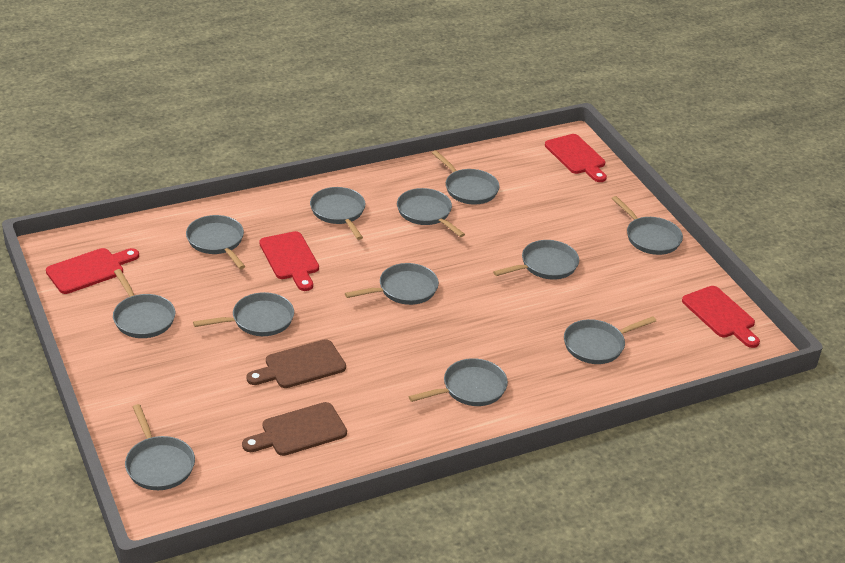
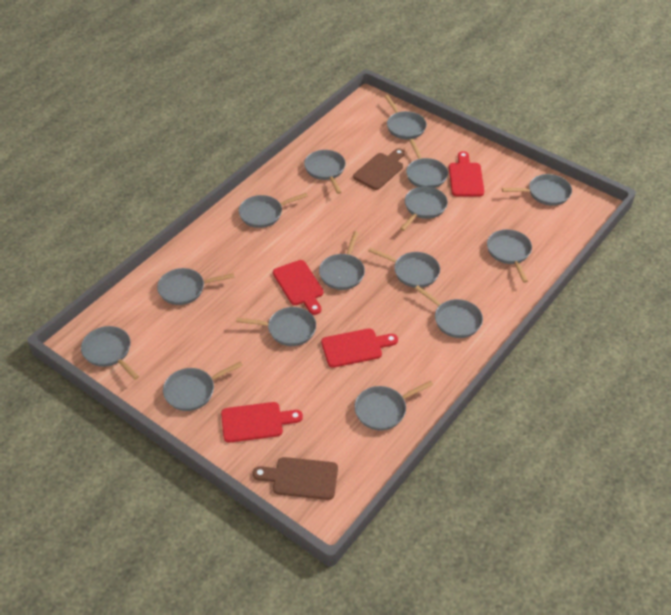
grey pan: 12 -> 15

